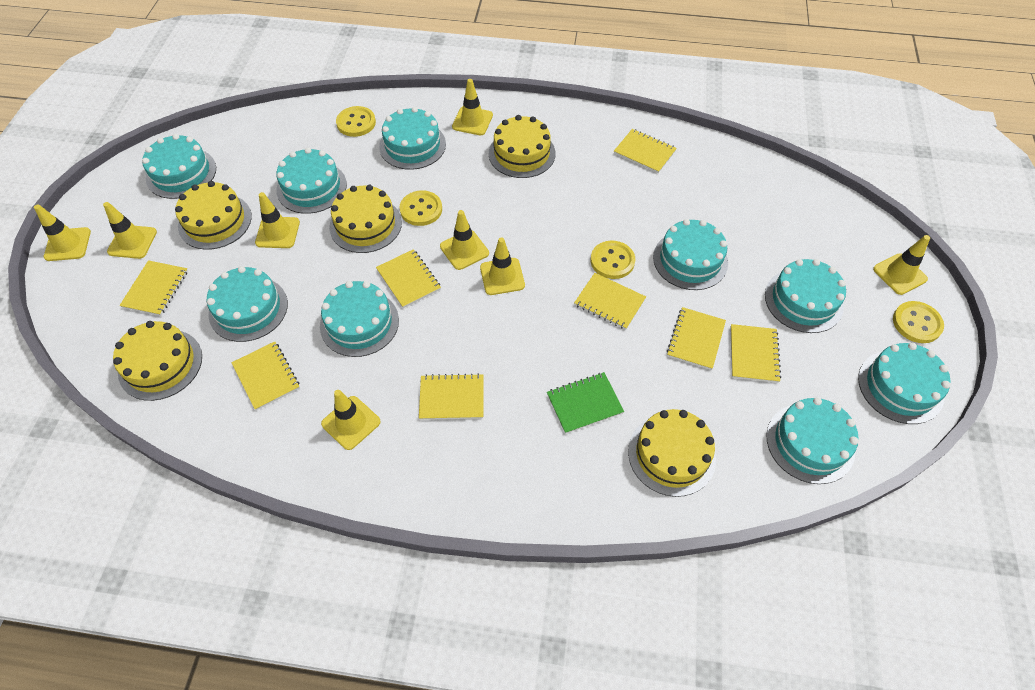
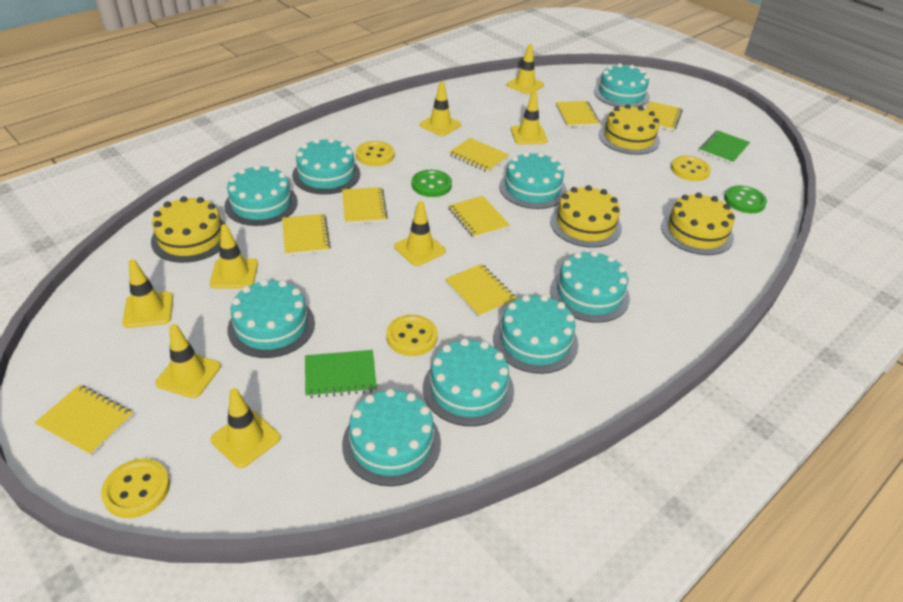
green button: 0 -> 2
green notebook: 1 -> 2
yellow cake: 5 -> 4

